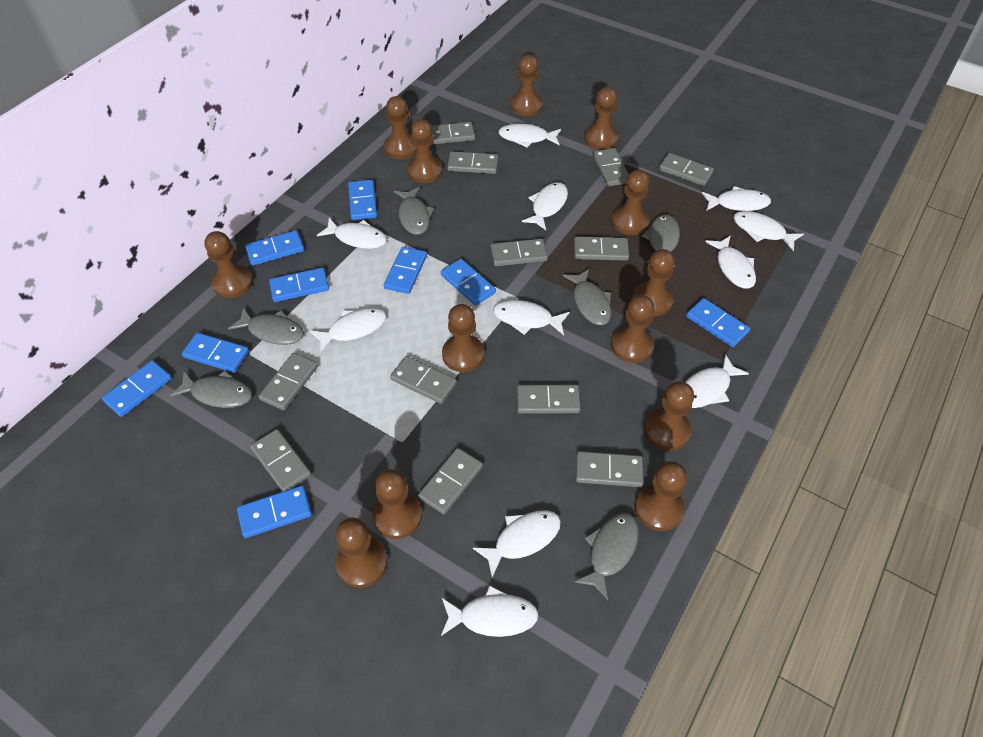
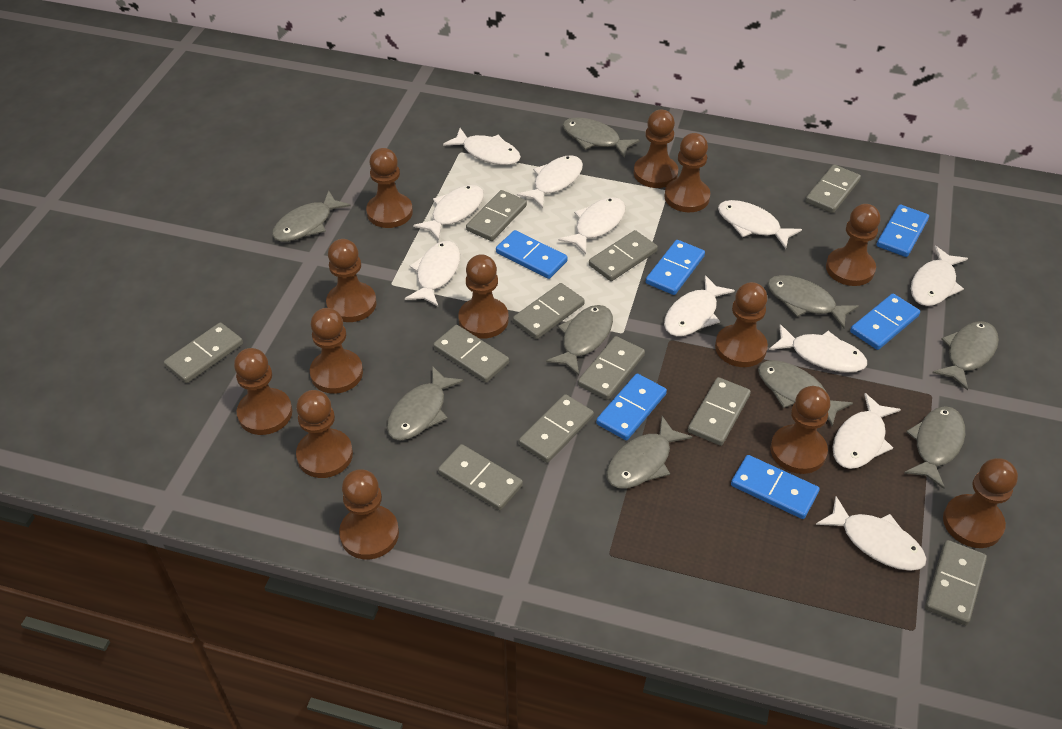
blue domino: 9 -> 6
grey domino: 12 -> 11
grey fish: 6 -> 9

